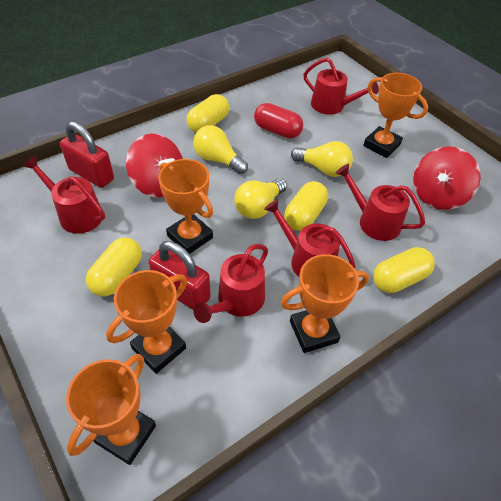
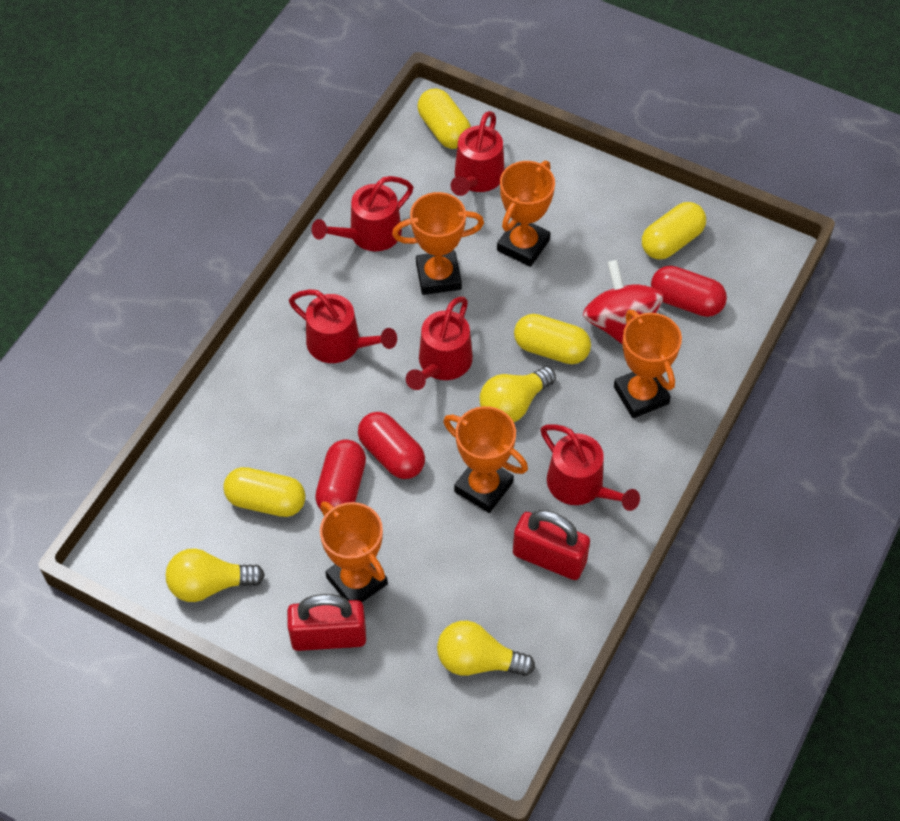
red capsule: 1 -> 3
red spinning top: 2 -> 1

